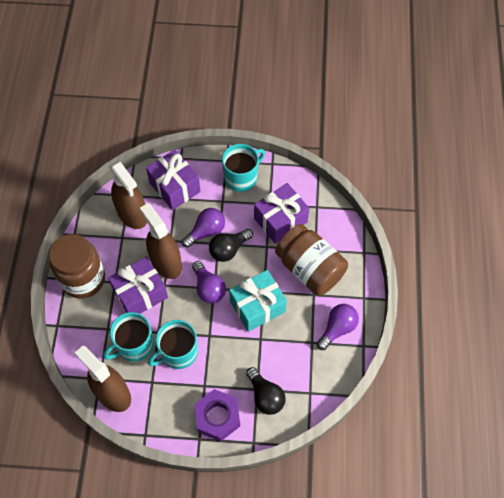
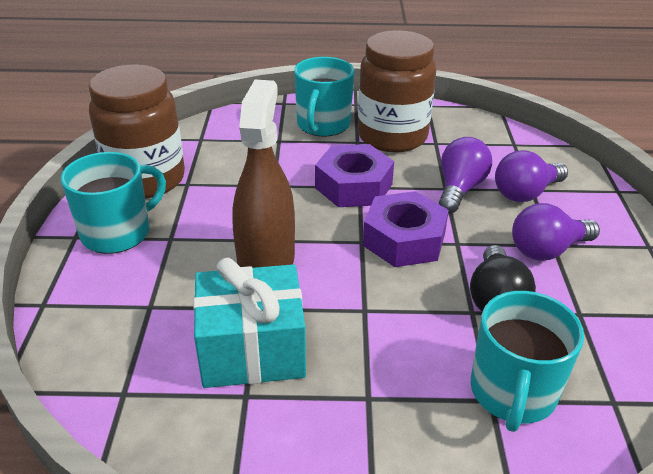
black light bulb: 2 -> 1
brown spray bottle: 3 -> 1
purple gift: 3 -> 0
purple nut: 1 -> 2

